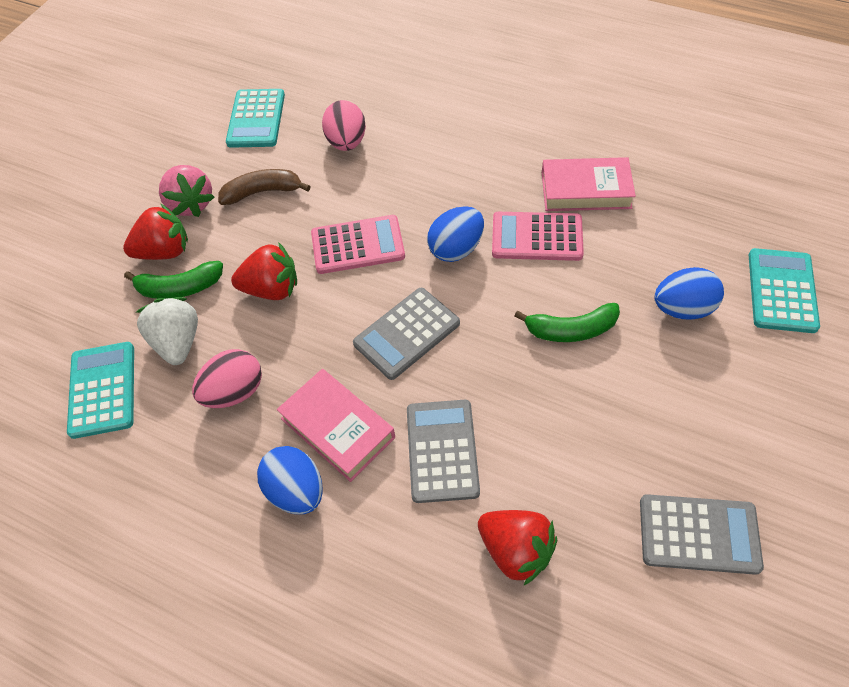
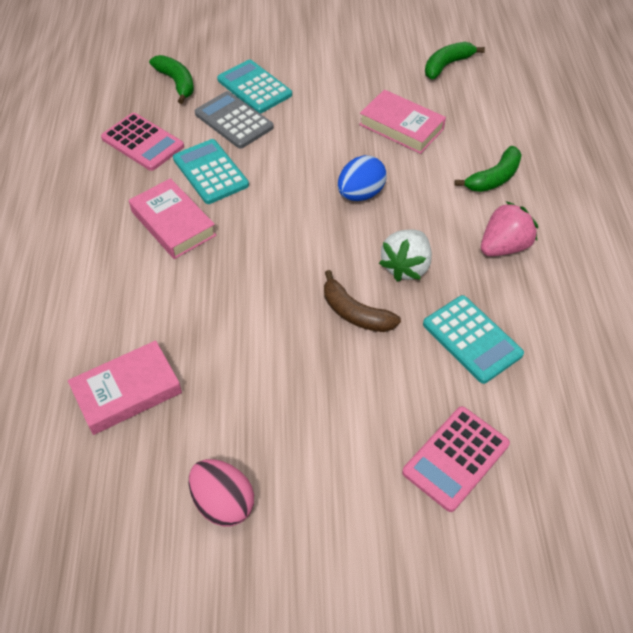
blue egg: 3 -> 1
green banana: 2 -> 3
grey calculator: 3 -> 1
pink book: 2 -> 3
pink egg: 2 -> 1
red strawberry: 3 -> 0

